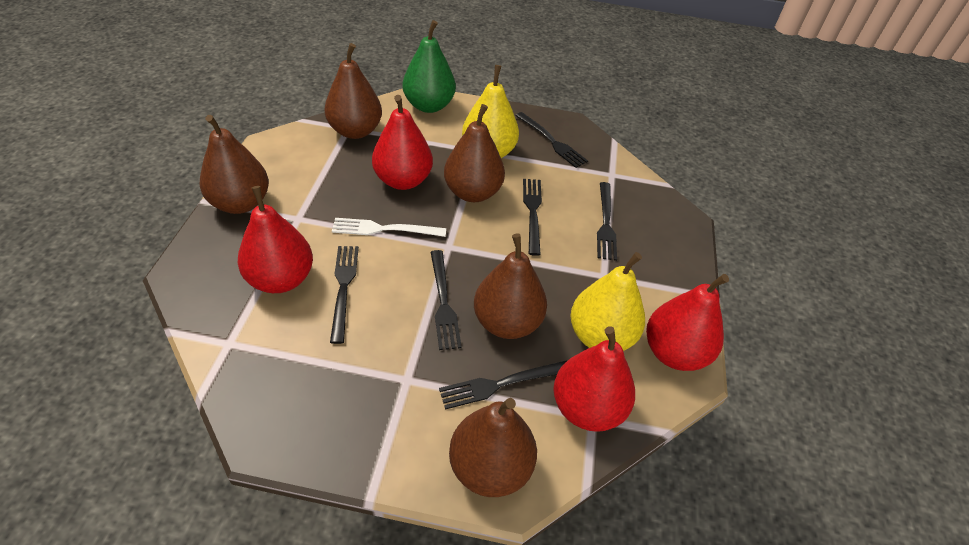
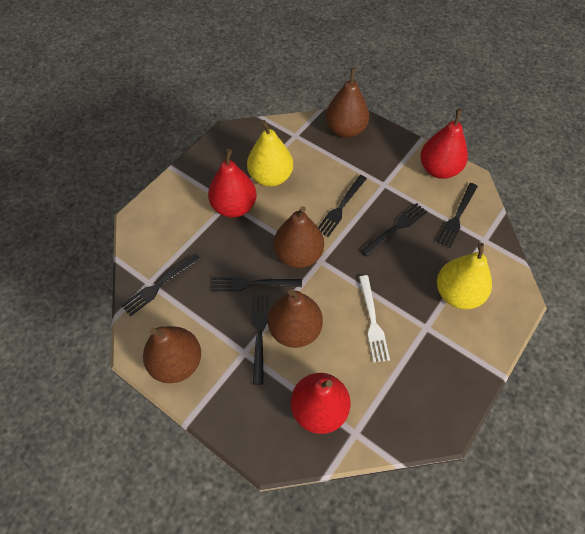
brown pear: 5 -> 4
green pear: 1 -> 0
red pear: 4 -> 3

